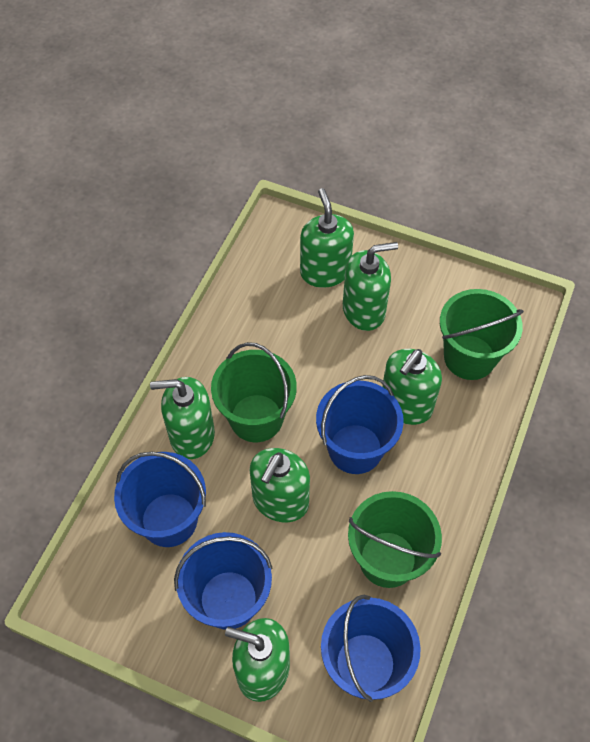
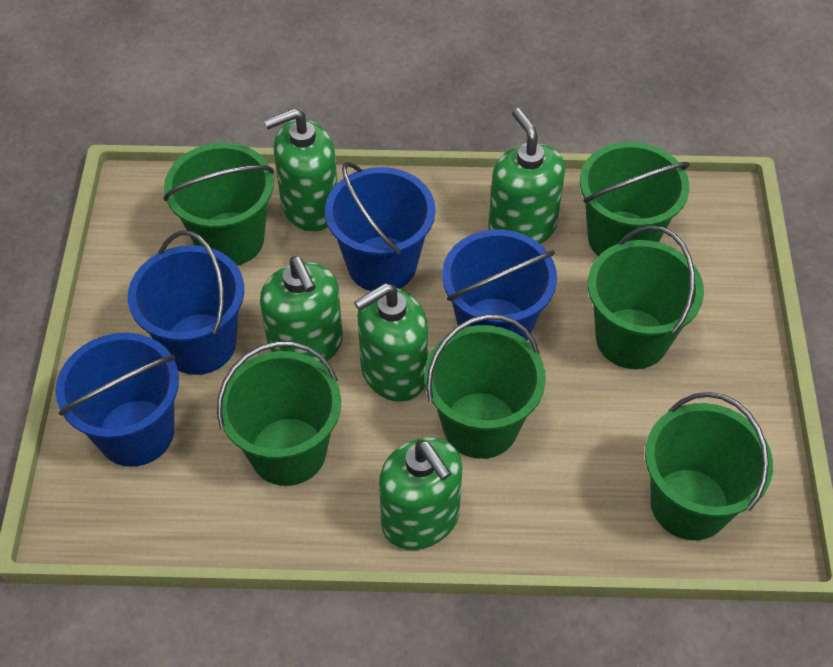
green bucket: 3 -> 6
green soap dispenser: 6 -> 5

